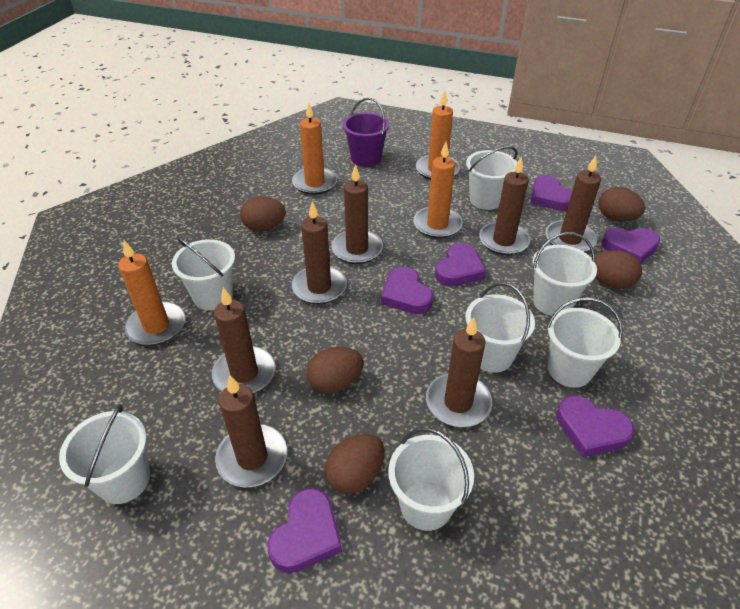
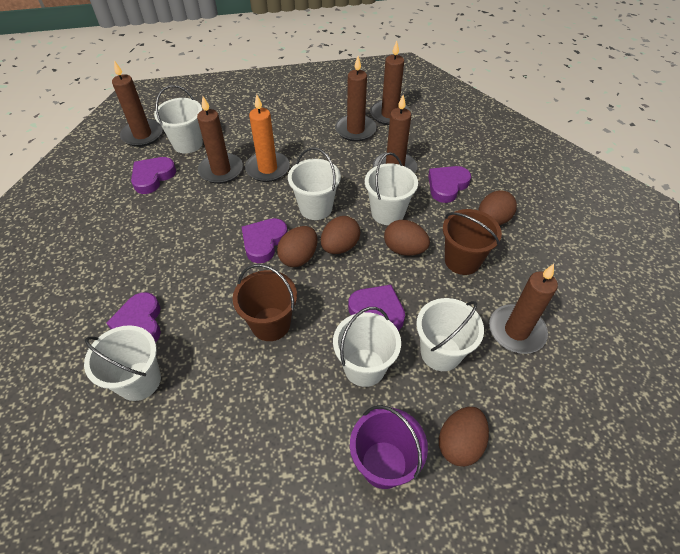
brown bucket: 0 -> 2
brown candle: 7 -> 6
orange candle: 4 -> 1
purple heart: 6 -> 5
white bucket: 7 -> 6

